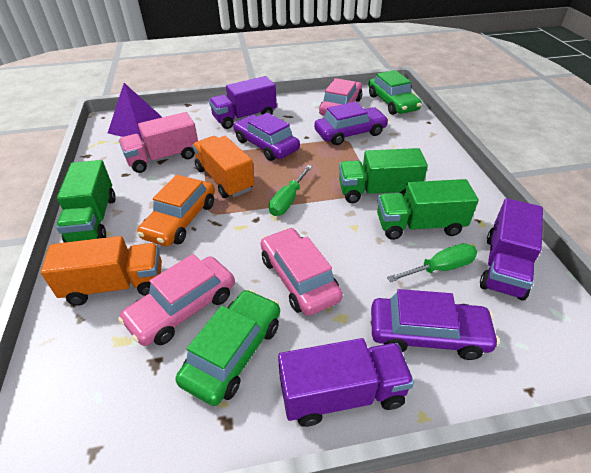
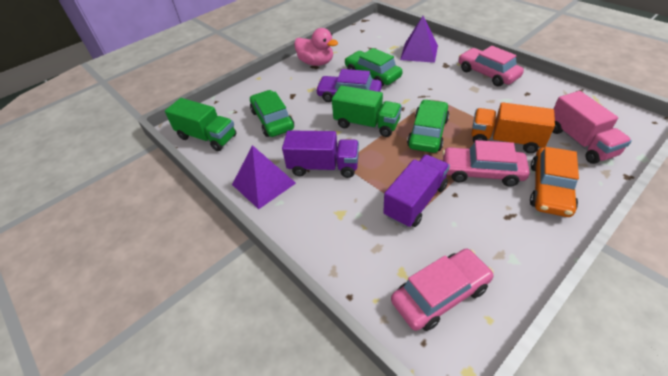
green car: 2 -> 3
green screwdriver: 2 -> 0
green truck: 3 -> 2
orange truck: 2 -> 1
pink duck: 0 -> 1
purple car: 3 -> 1
purple pyramid: 1 -> 2
purple truck: 3 -> 2

